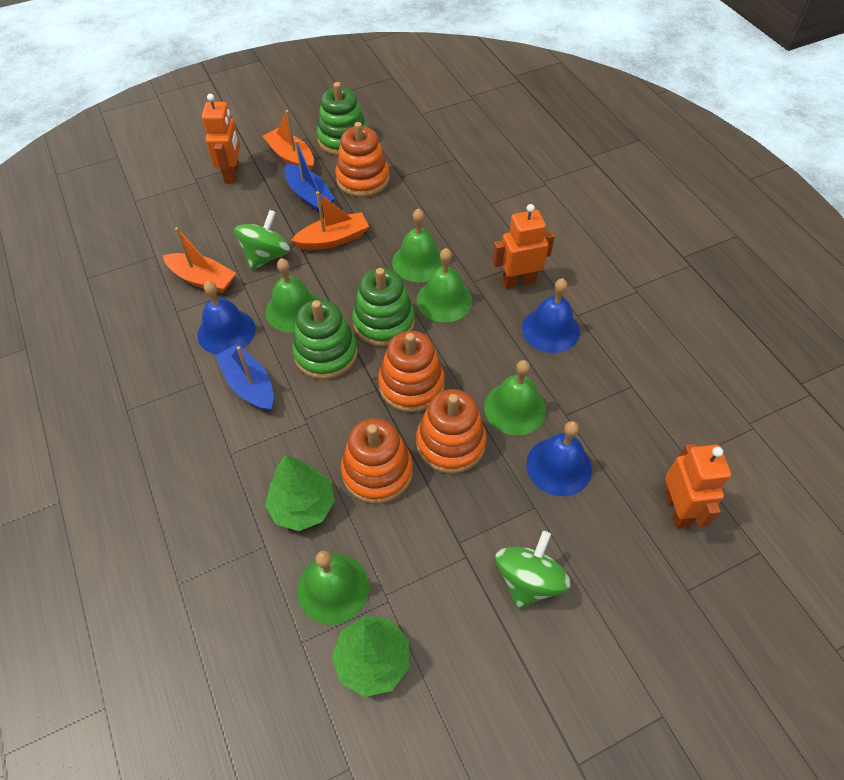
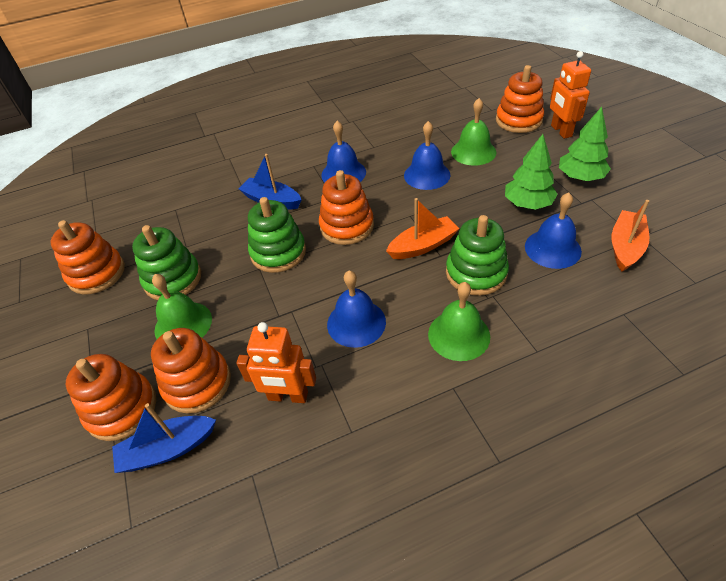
blue bell: 3 -> 4
green bell: 5 -> 3
green spinning top: 2 -> 0
orange boat: 3 -> 2
orange robot: 3 -> 2
orange stacking toy: 4 -> 5

